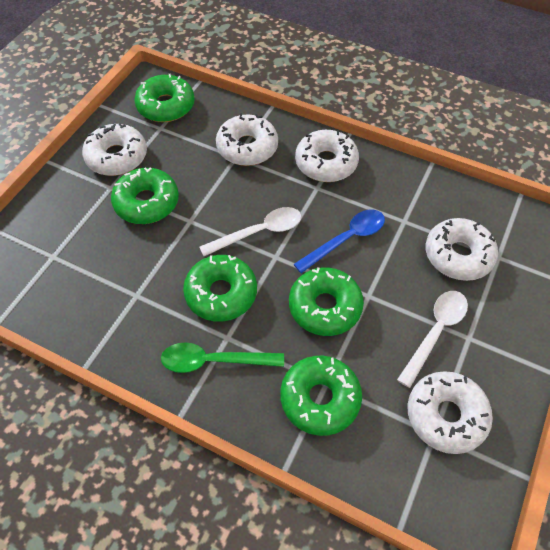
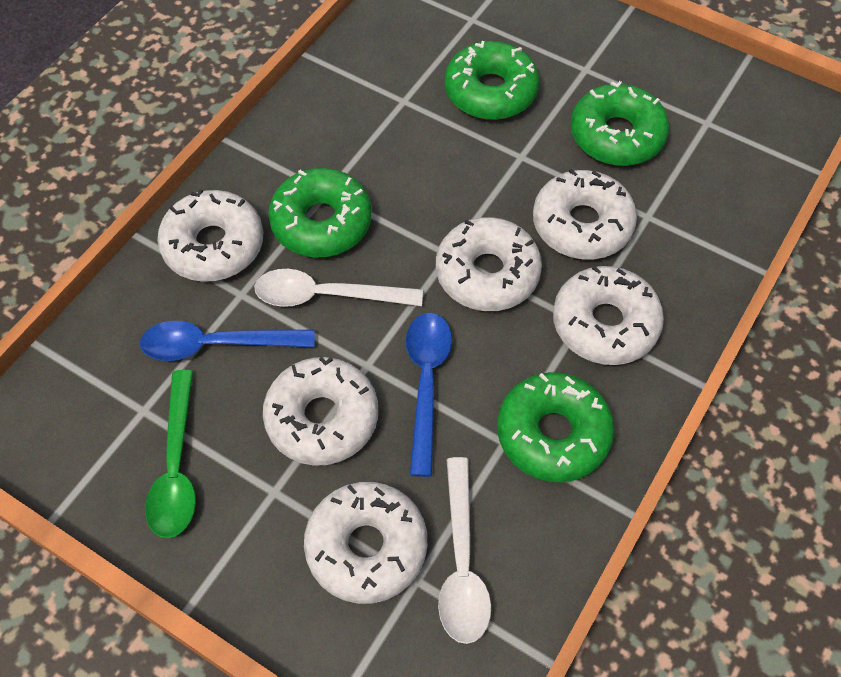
blue spoon: 1 -> 2
green donut: 5 -> 4
white donut: 5 -> 6

